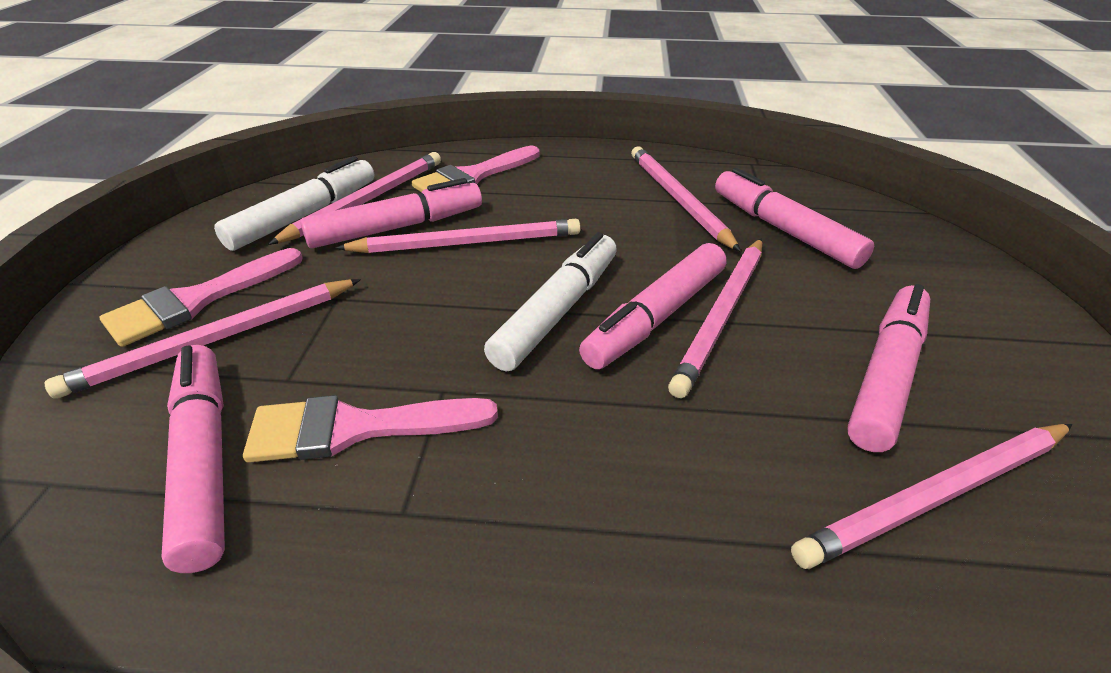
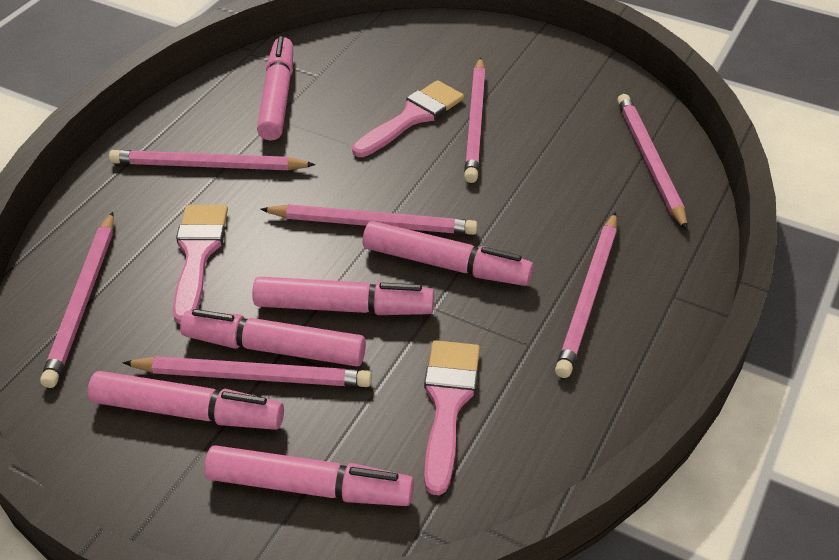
pink marker: 5 -> 6
pink pencil: 6 -> 7
white marker: 2 -> 0

